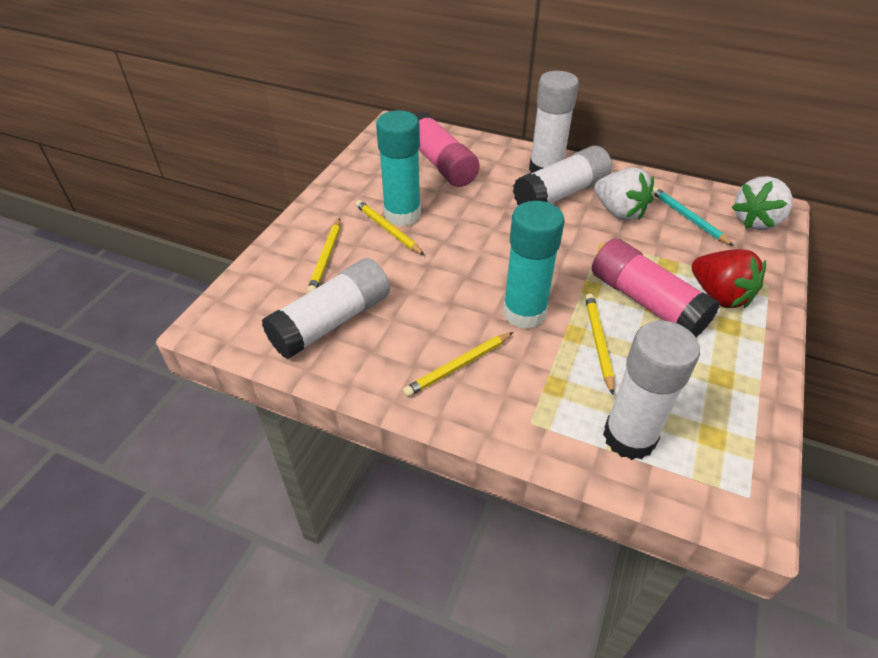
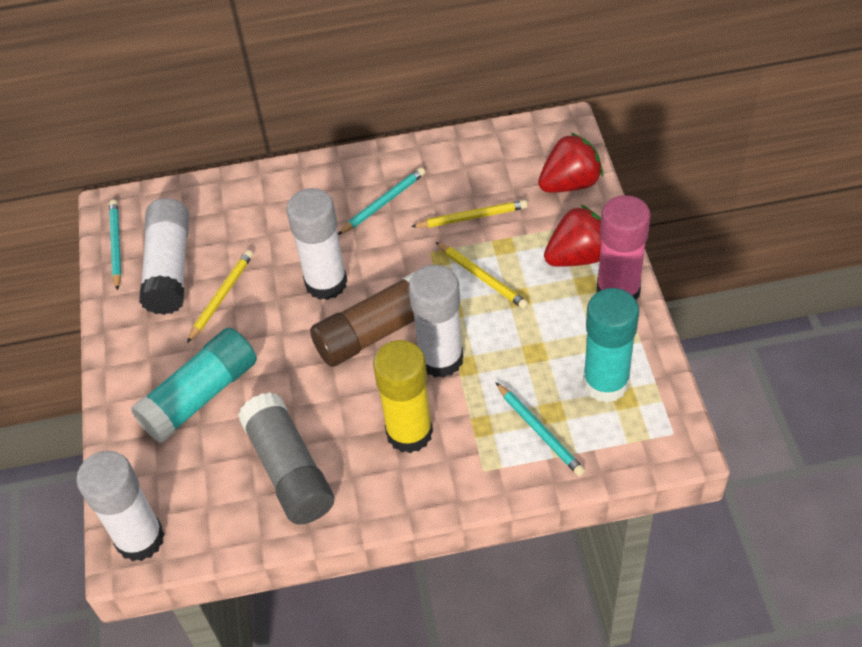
brown glue stick: 0 -> 1
grey glue stick: 0 -> 1
pink glue stick: 2 -> 1
red strawberry: 1 -> 2
turquoise pencil: 1 -> 3
white strawberry: 2 -> 0
yellow glue stick: 0 -> 1
yellow pencil: 4 -> 3

